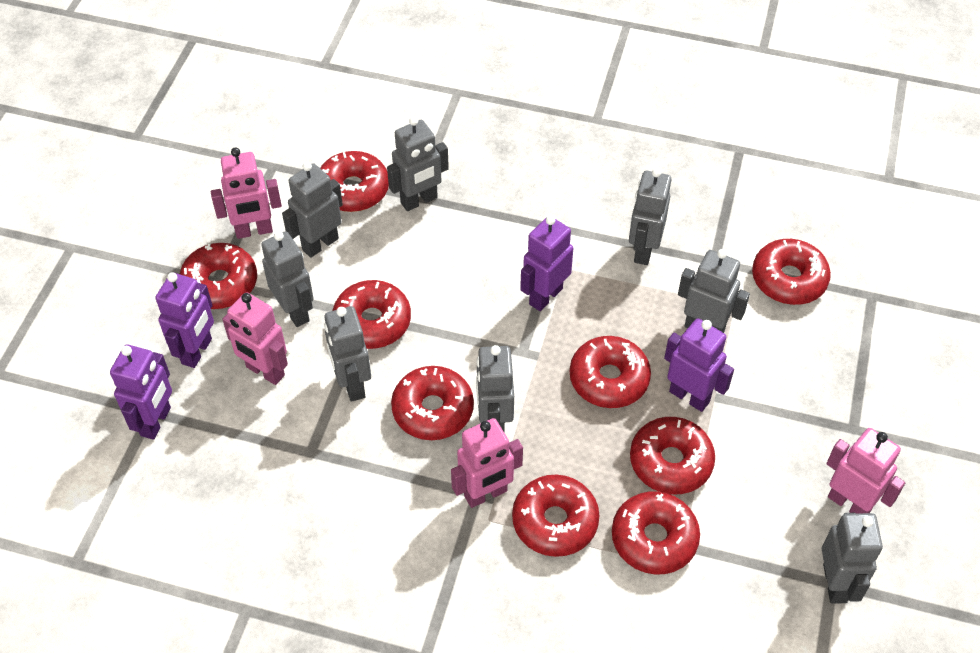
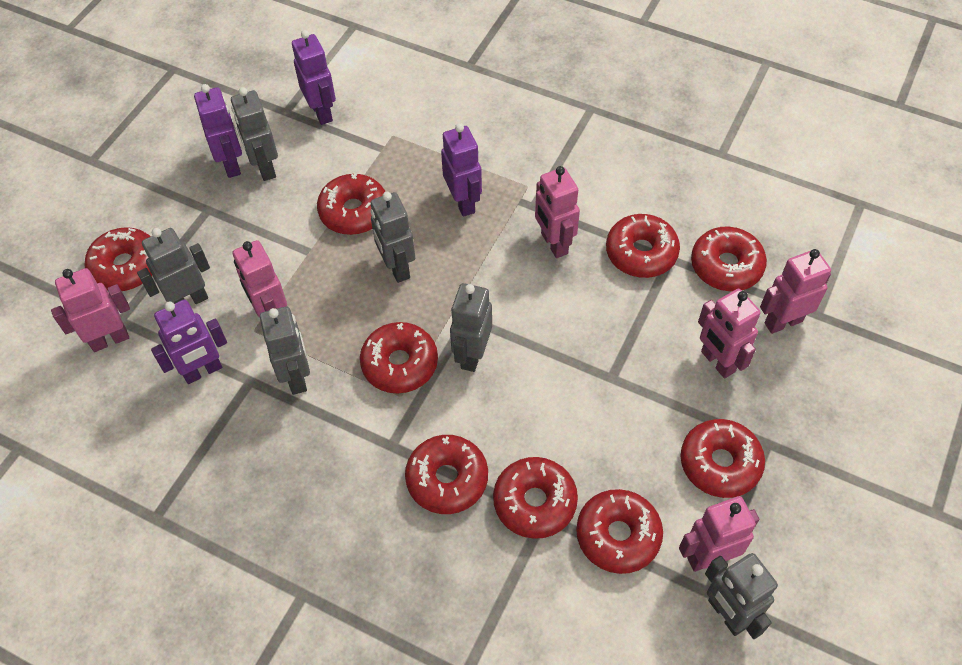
grey robot: 8 -> 6
pink robot: 4 -> 6

